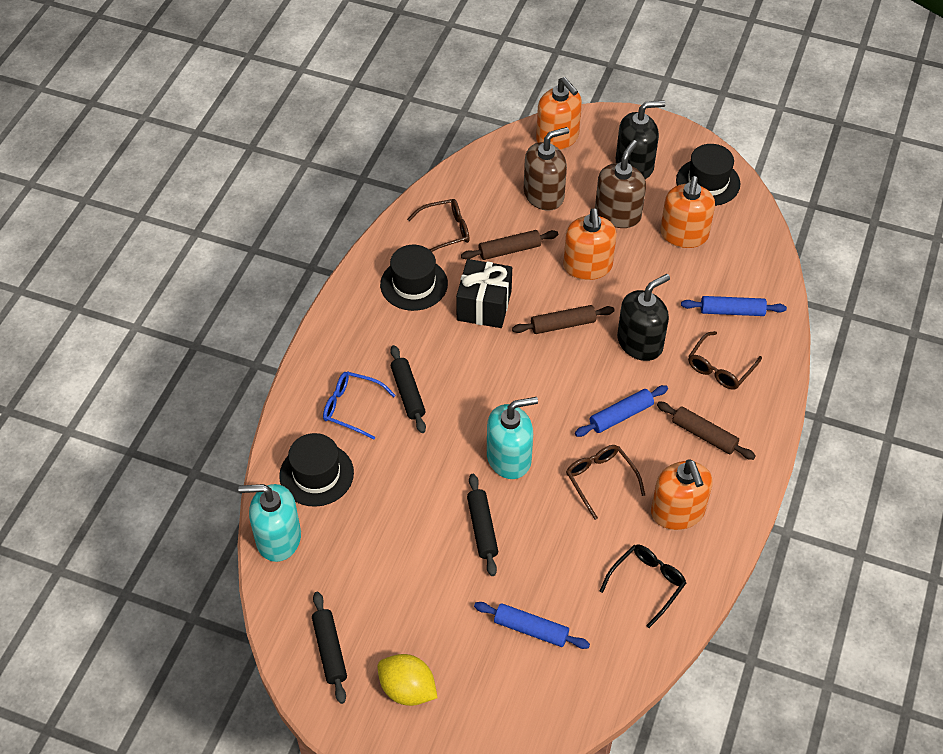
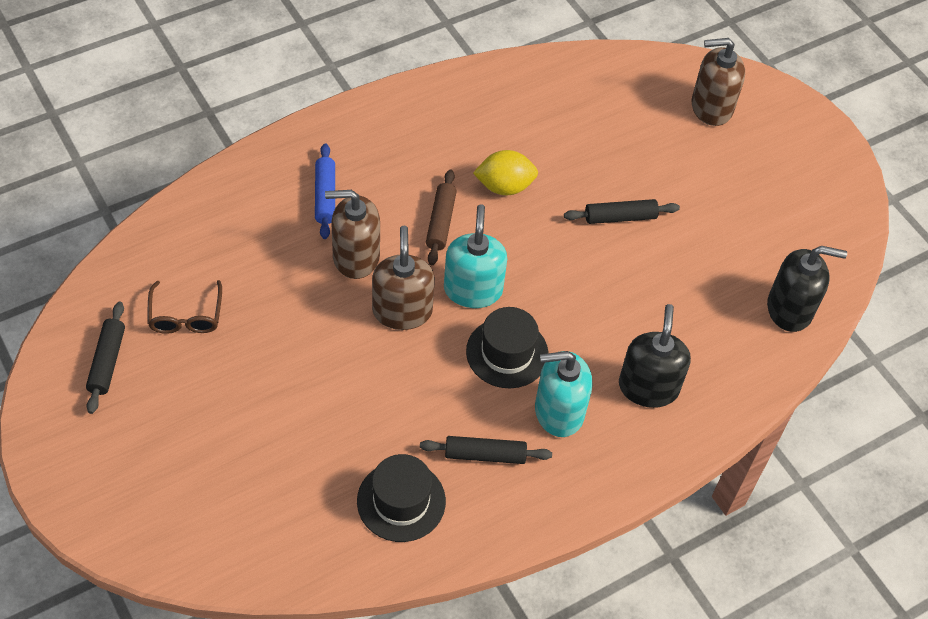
black gift: 1 -> 0
black glasses: 1 -> 0
black hat: 3 -> 2
blue glasses: 1 -> 0
blue rolling pin: 3 -> 1
brown glasses: 3 -> 1
brown rolling pin: 3 -> 1
brown soap dispenser: 2 -> 3
orange soap dispenser: 4 -> 0

